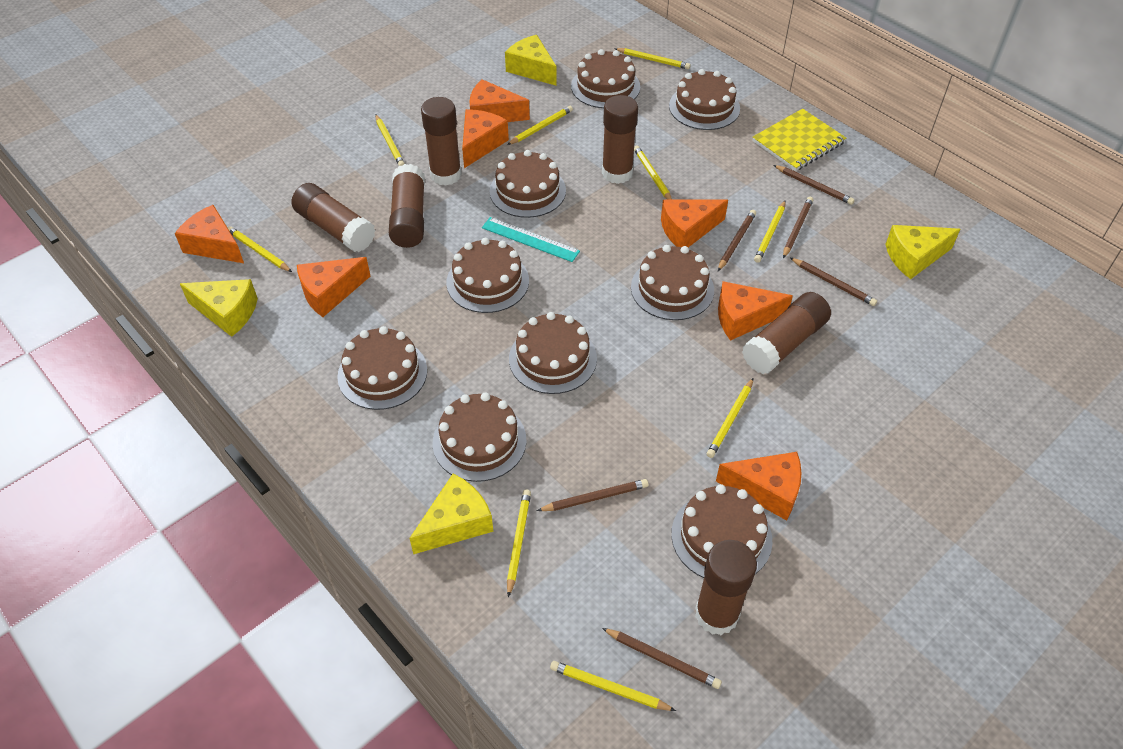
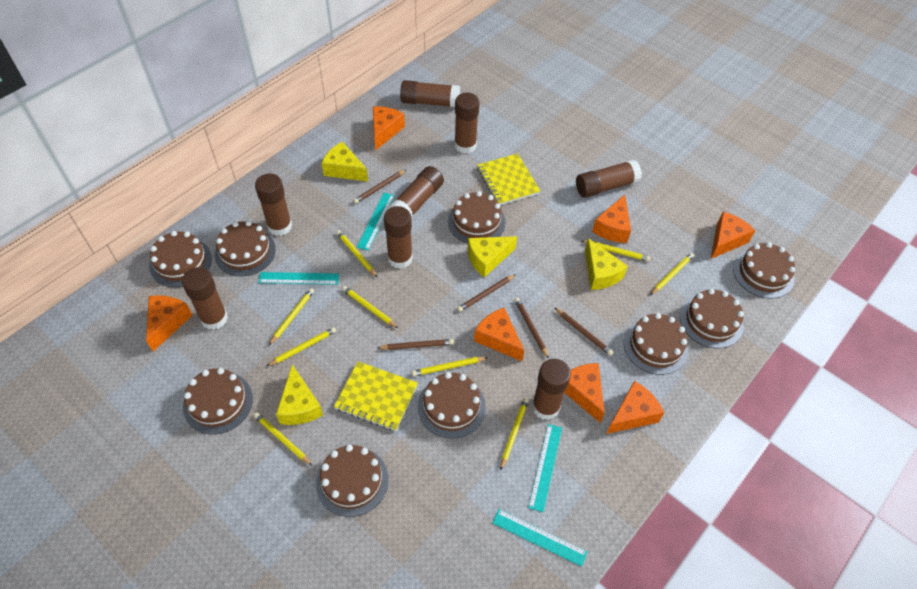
brown glue stick: 6 -> 8
brown pencil: 6 -> 5
turquoise ruler: 1 -> 4
yellow notebook: 1 -> 2

